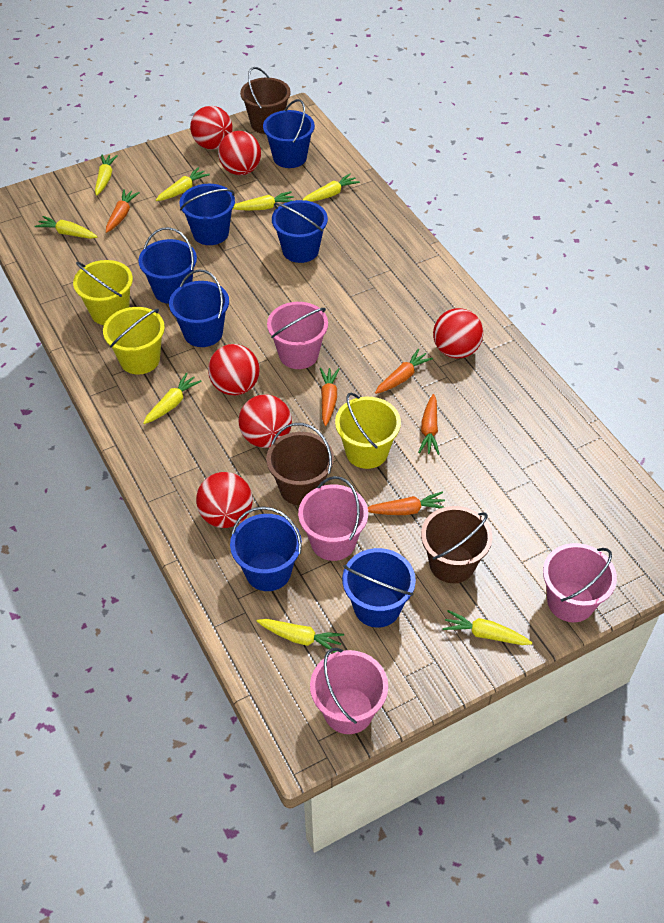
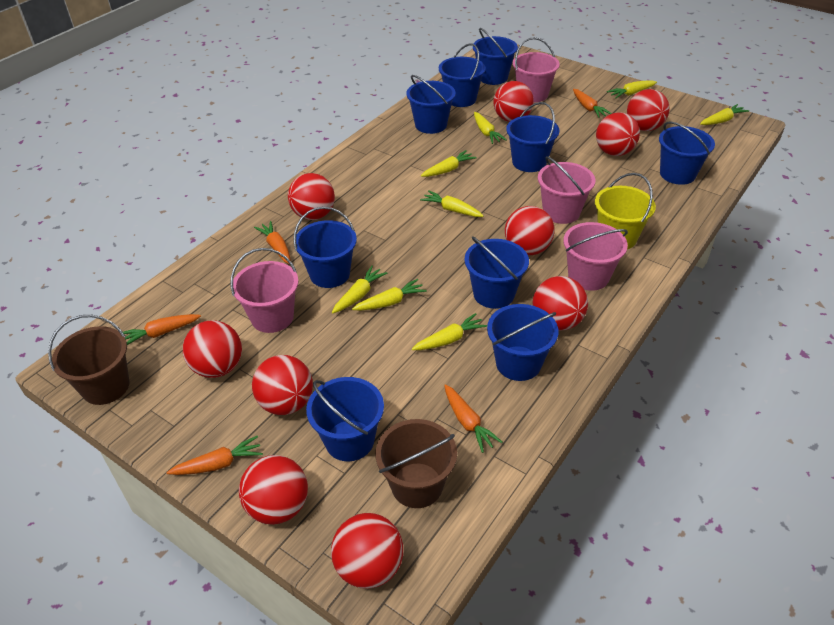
blue bucket: 7 -> 9
brown bucket: 3 -> 2
red ball: 6 -> 10
yellow bucket: 3 -> 1

